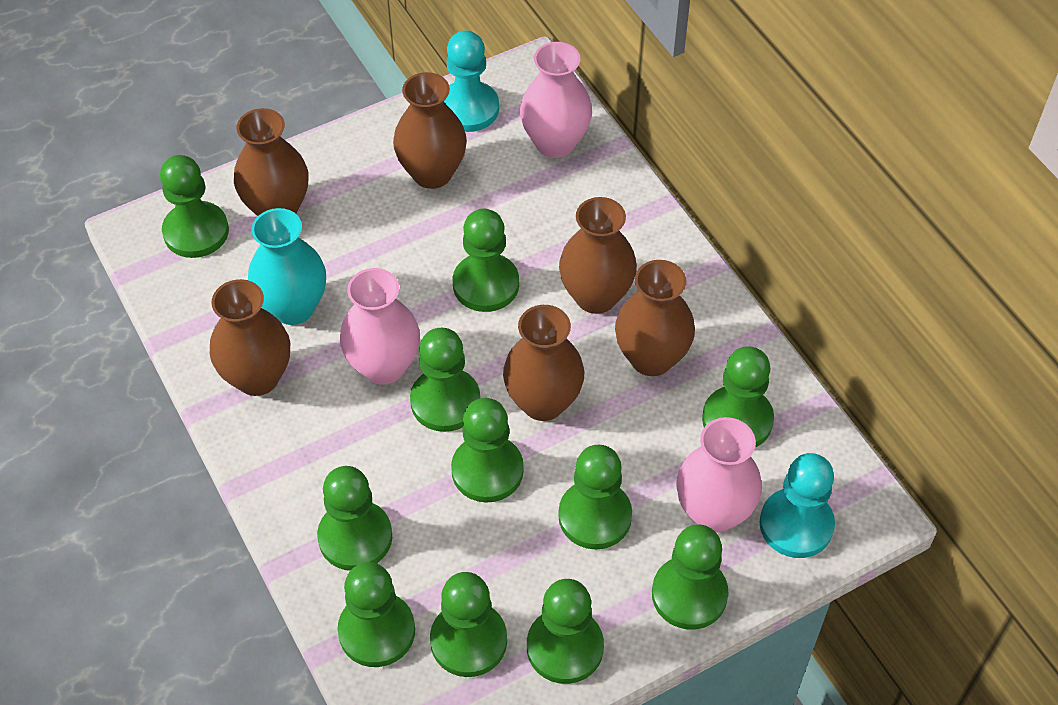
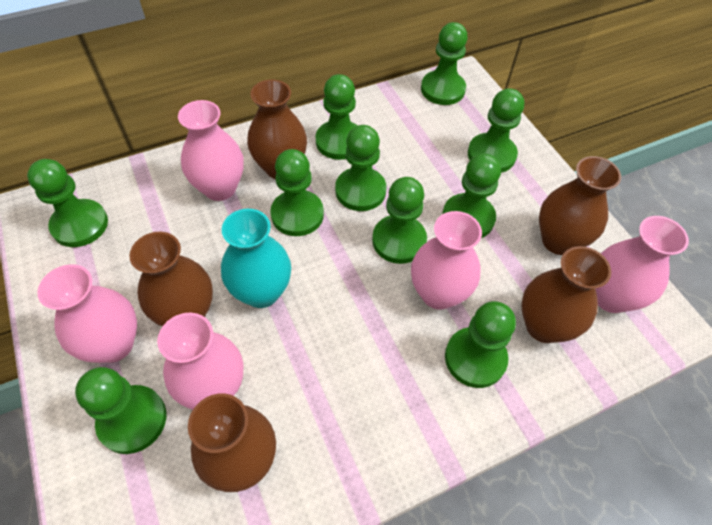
brown vase: 6 -> 5
green pawn: 11 -> 10
pink vase: 3 -> 5
turquoise pawn: 2 -> 0

